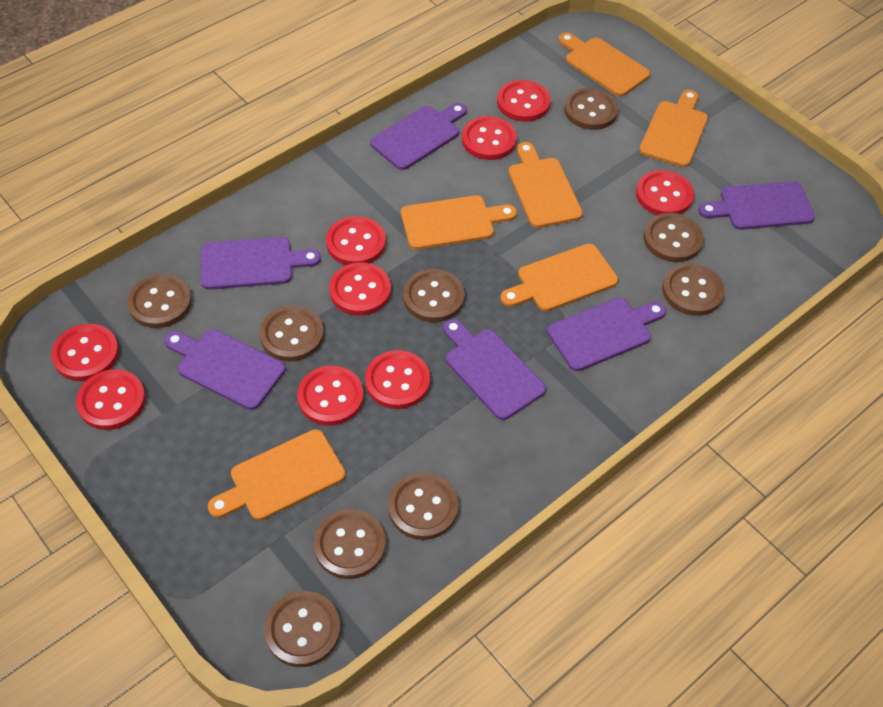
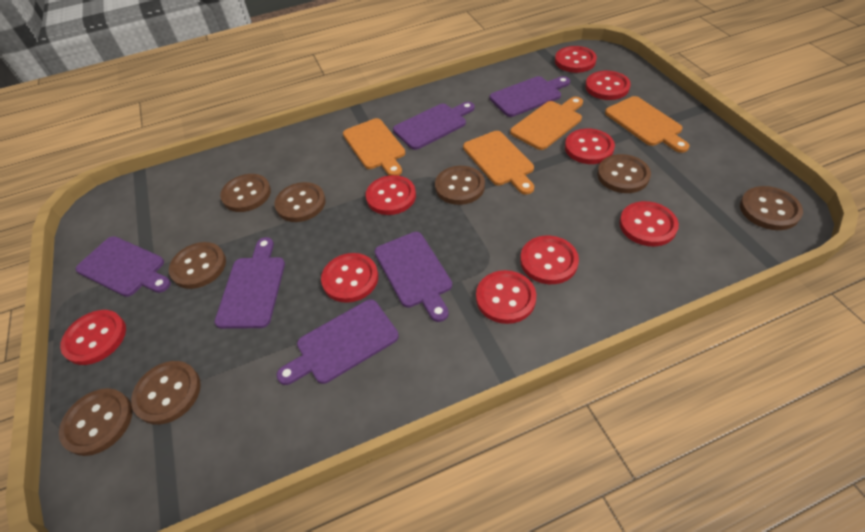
brown button: 9 -> 8
orange cutting board: 6 -> 4

